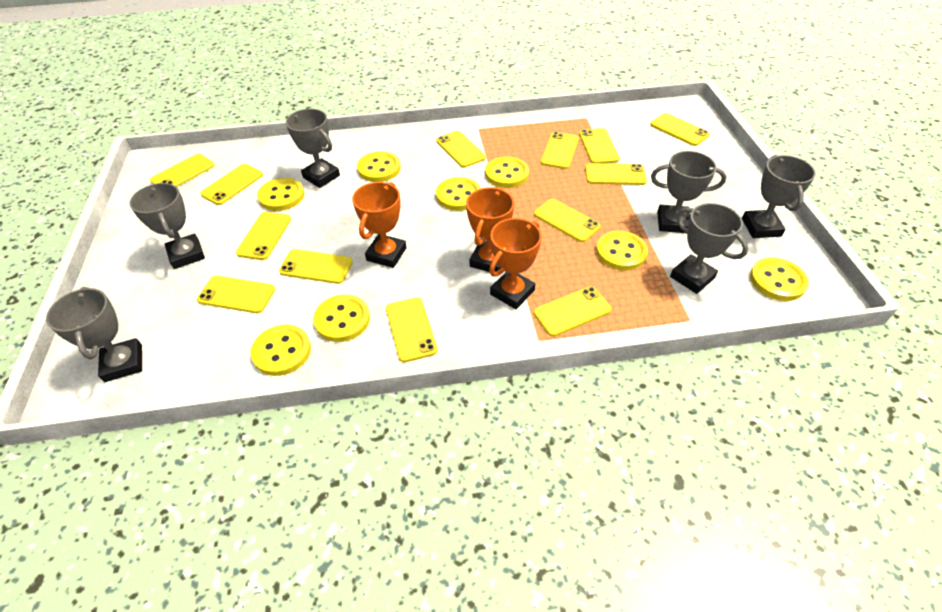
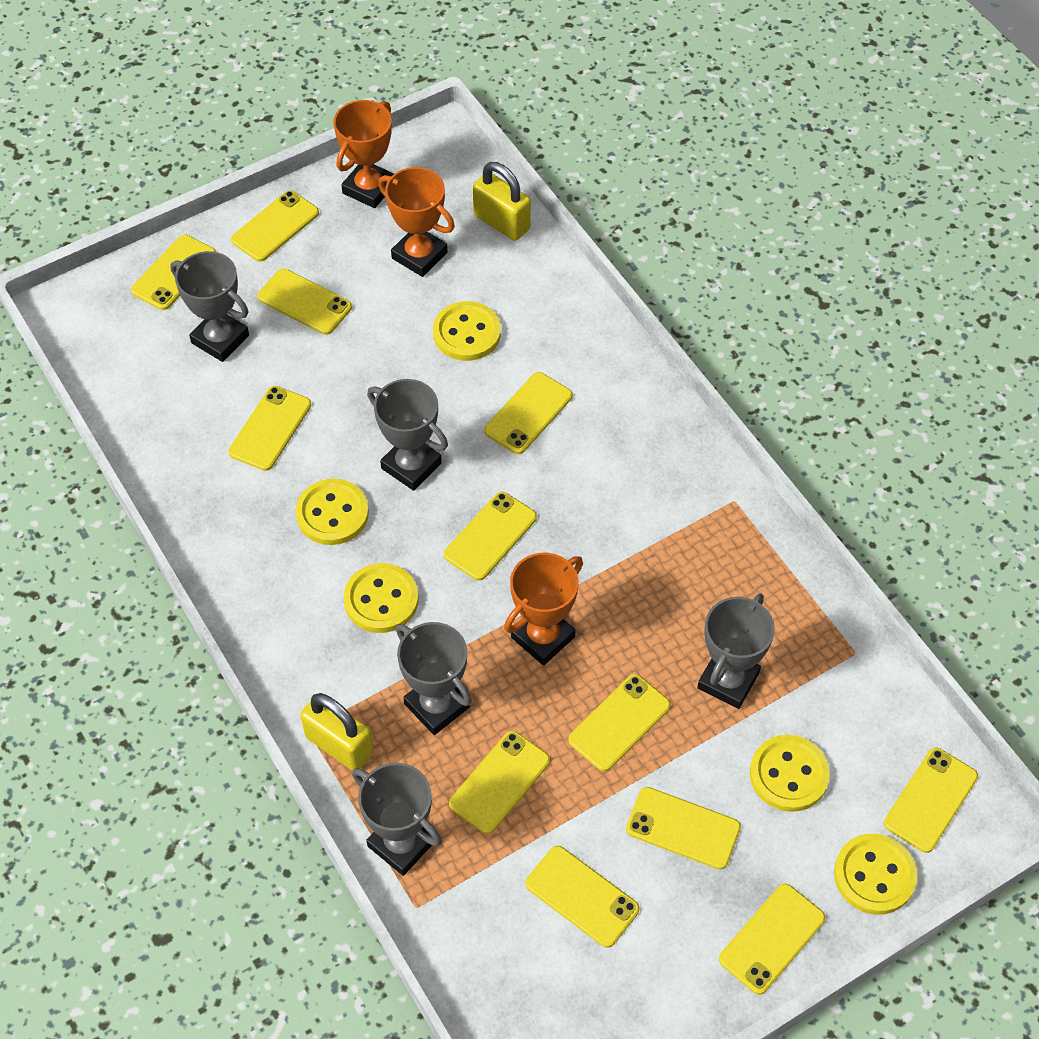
grey trophy: 6 -> 5
yellow button: 8 -> 5
yellow padlock: 0 -> 2
yellow phone: 13 -> 12

